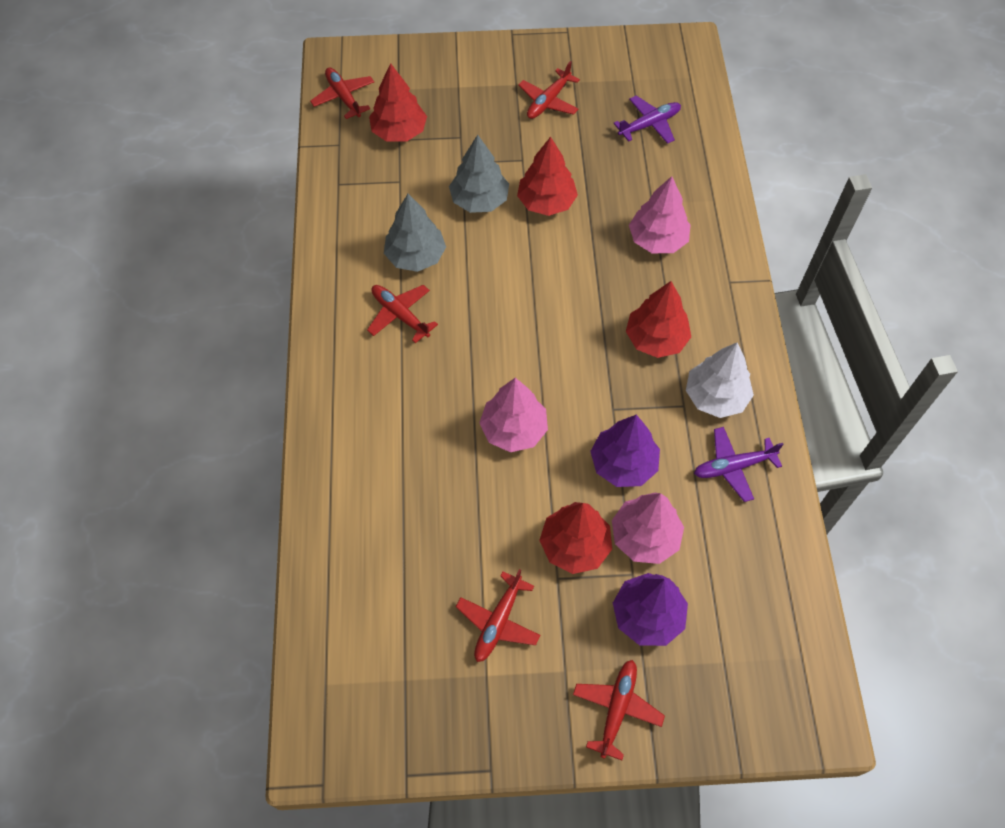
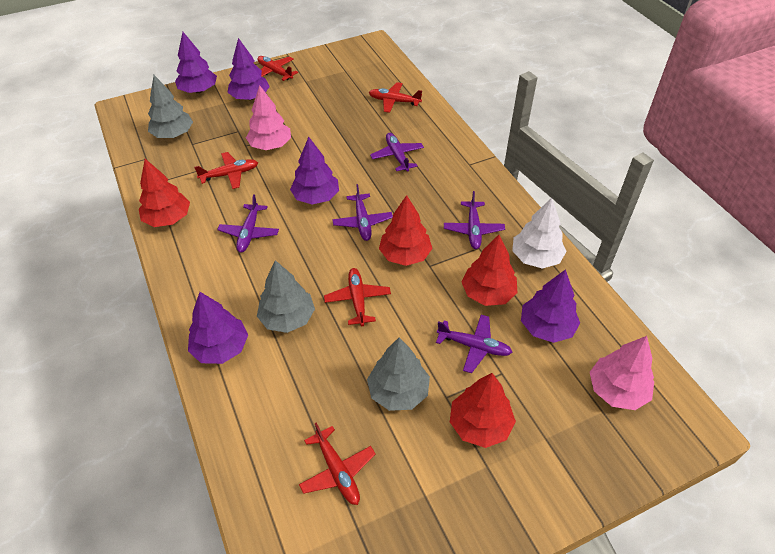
grey tree: 2 -> 3
pink tree: 3 -> 2
purple plane: 2 -> 5
purple tree: 2 -> 5

